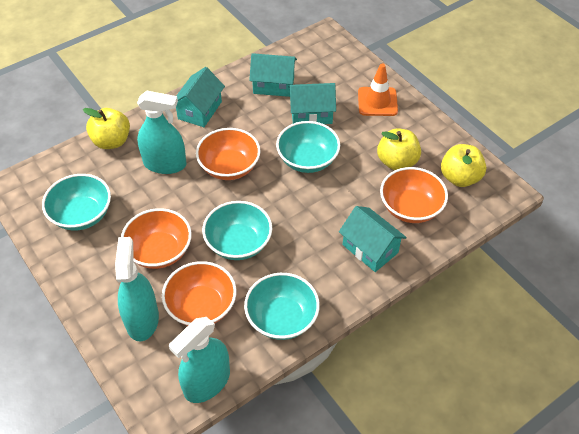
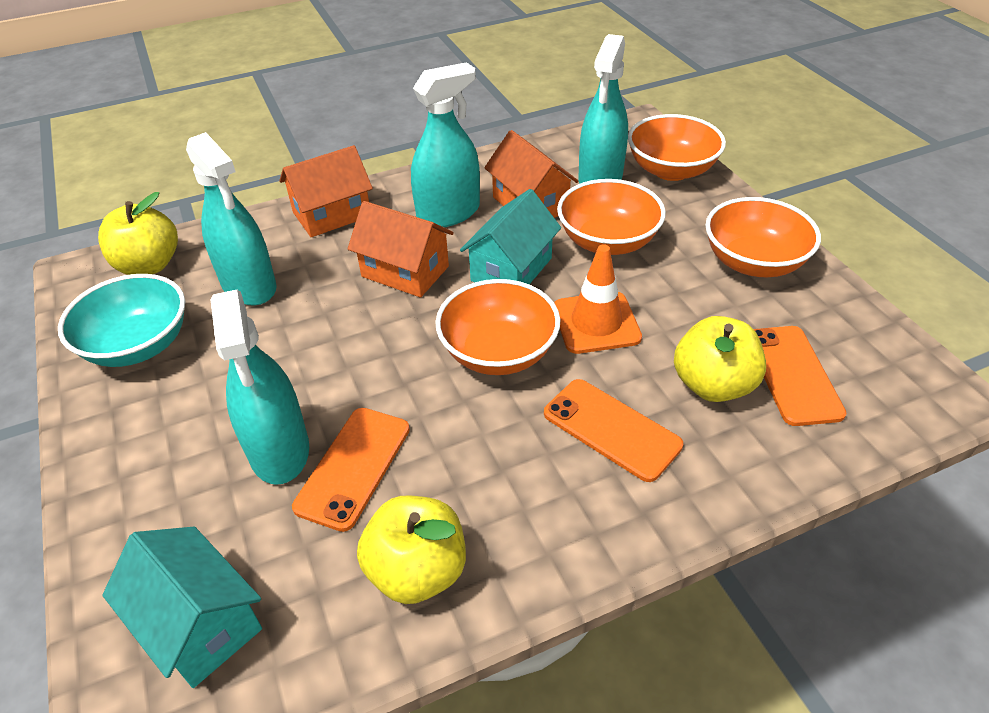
orange house: 0 -> 3
orange phone: 0 -> 3
turquoise bowl: 4 -> 1
turquoise house: 4 -> 2
turquoise spray bottle: 3 -> 4

